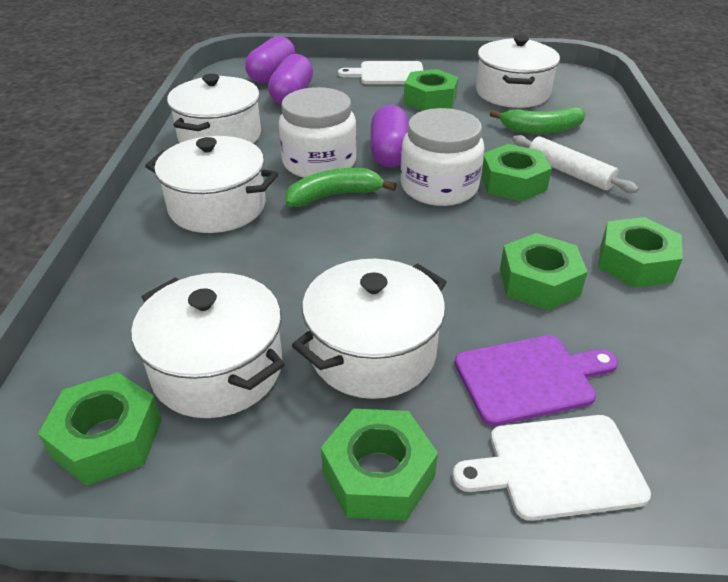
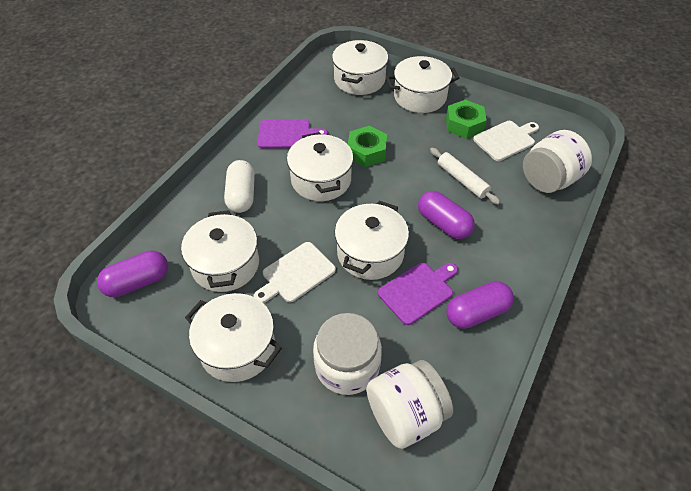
green banana: 2 -> 0
green nut: 6 -> 2
purple cutting board: 1 -> 2
white capsule: 0 -> 1
white jar: 2 -> 3
white pot: 5 -> 6

